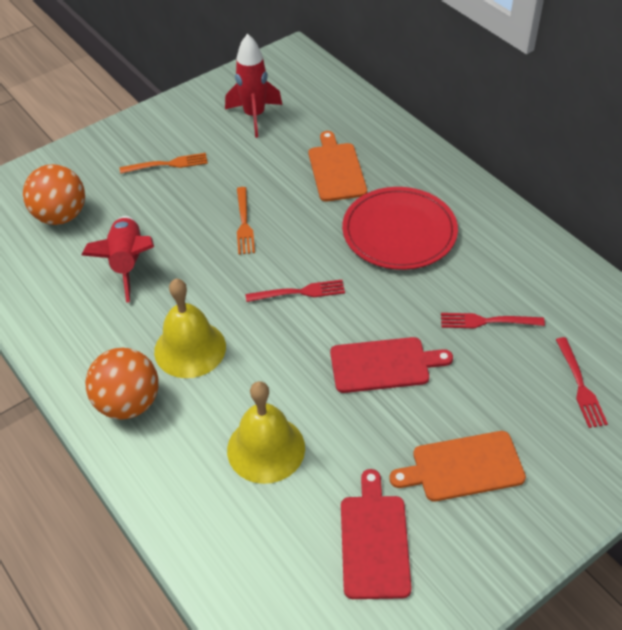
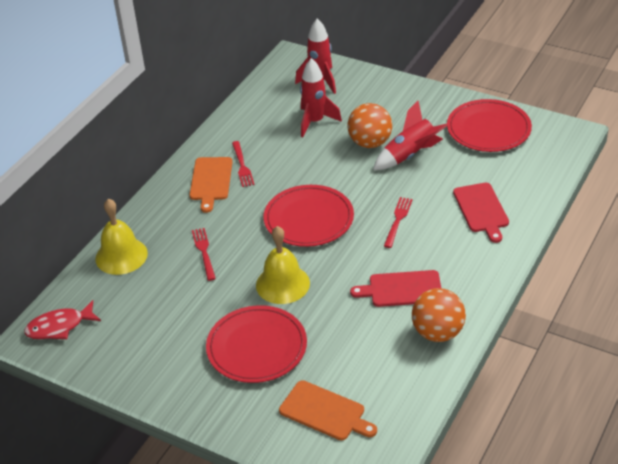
orange fork: 2 -> 0
red fish: 0 -> 1
red plate: 1 -> 3
red rocket: 2 -> 3

